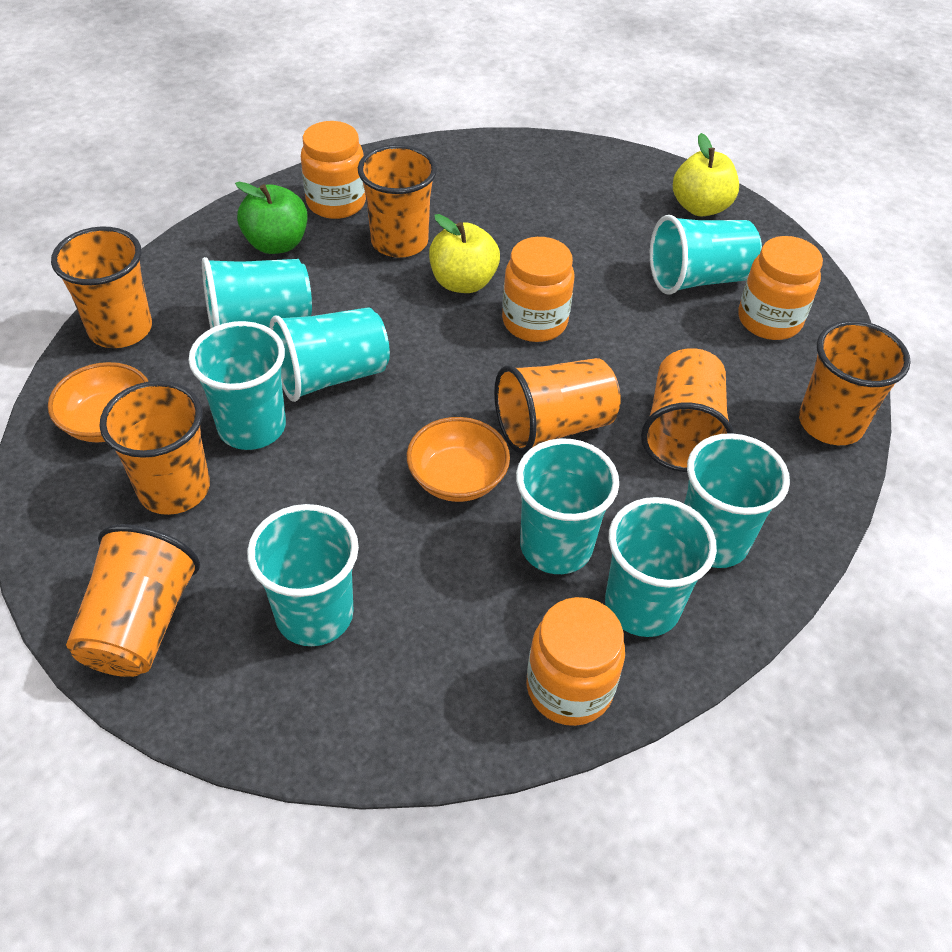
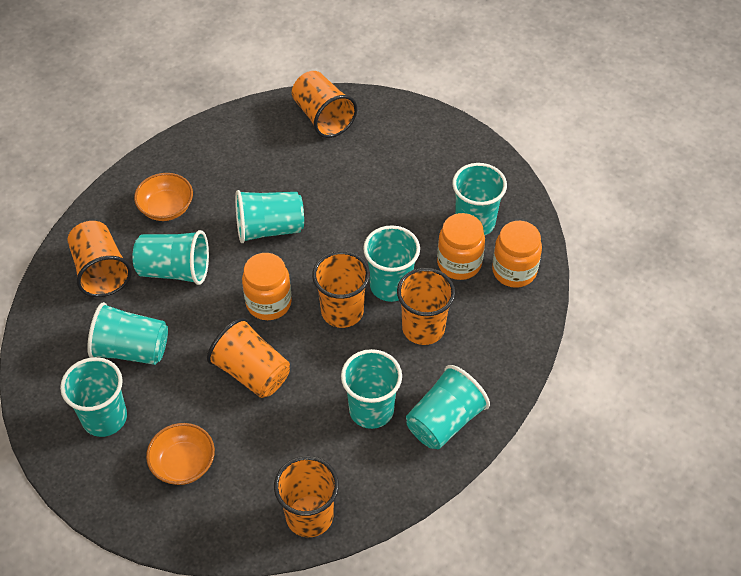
green apple: 1 -> 0
orange cup: 7 -> 6
orange jar: 4 -> 3
yellow apple: 2 -> 0

